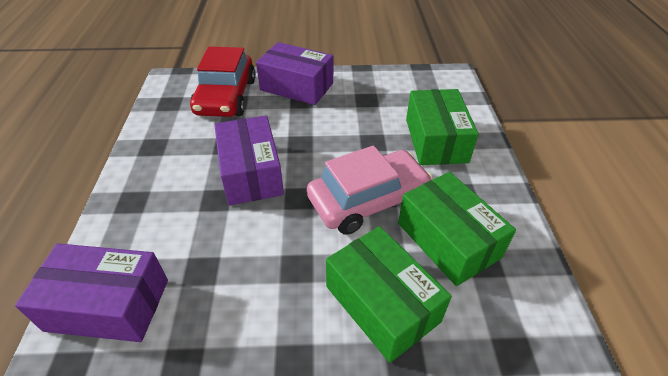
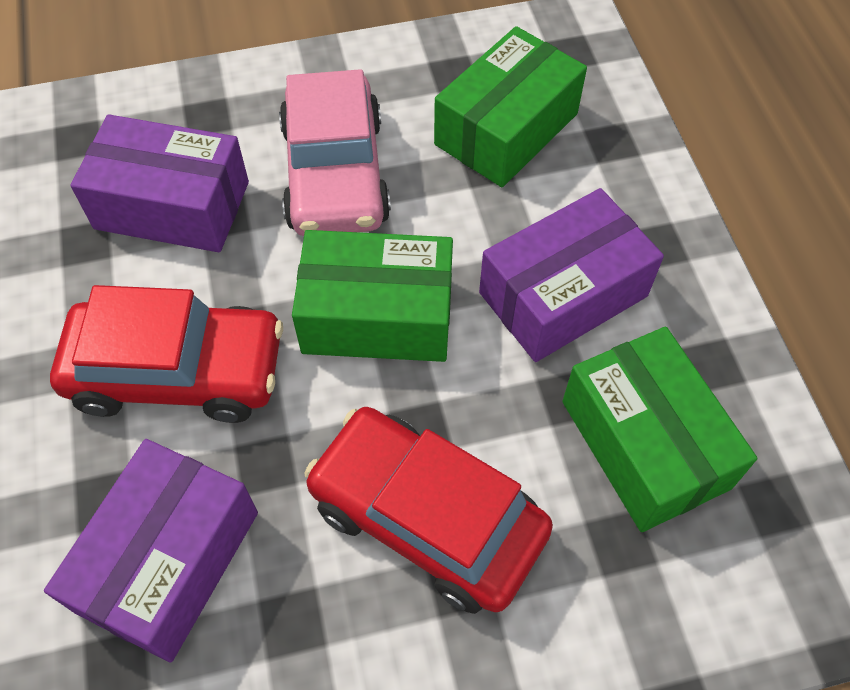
red car: 1 -> 2

